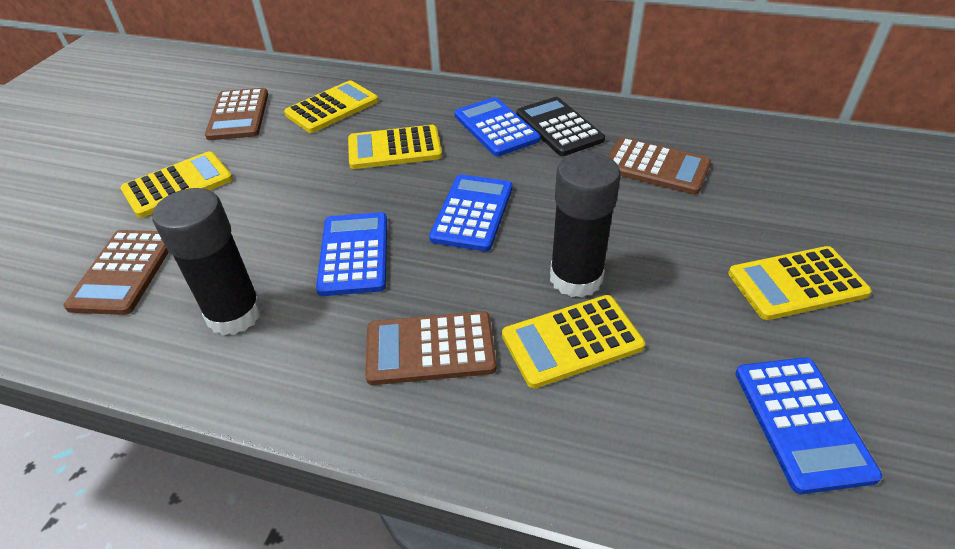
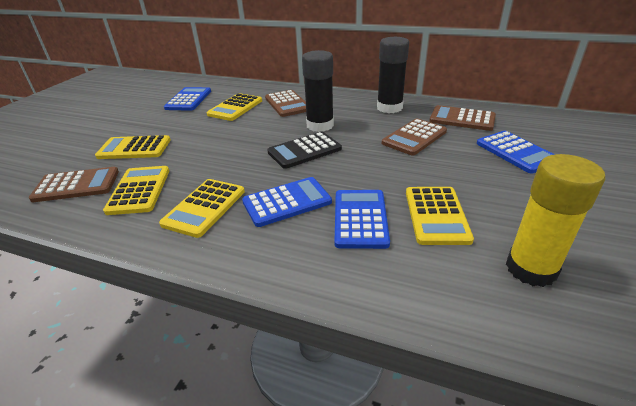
yellow glue stick: 0 -> 1

